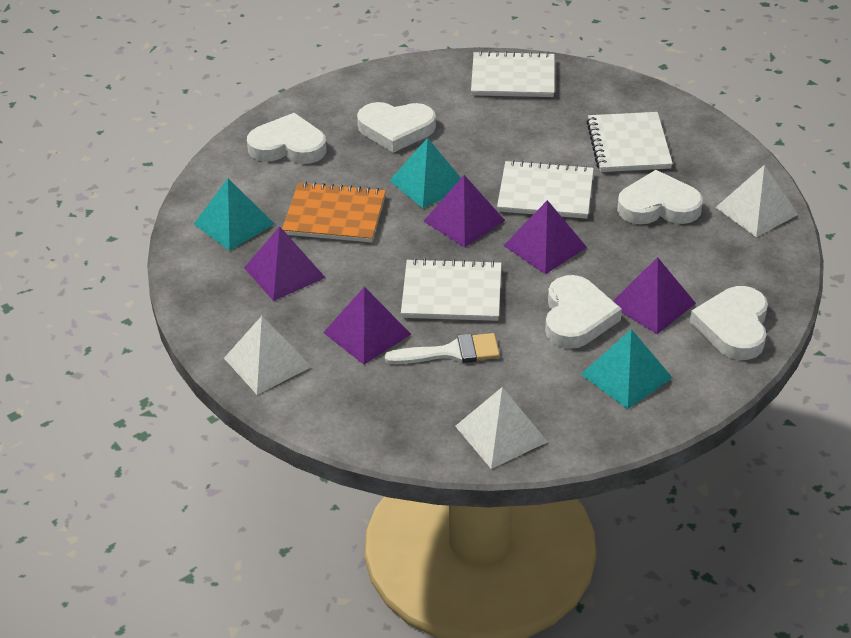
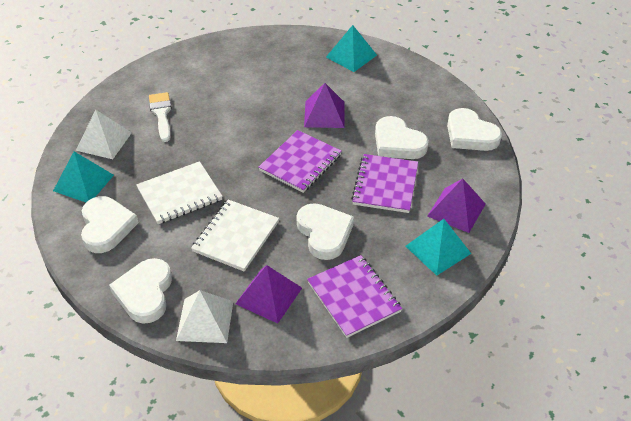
orange notebook: 1 -> 0
purple notebook: 0 -> 3
purple pyramid: 5 -> 3
white notebook: 4 -> 2
white pyramid: 3 -> 2

